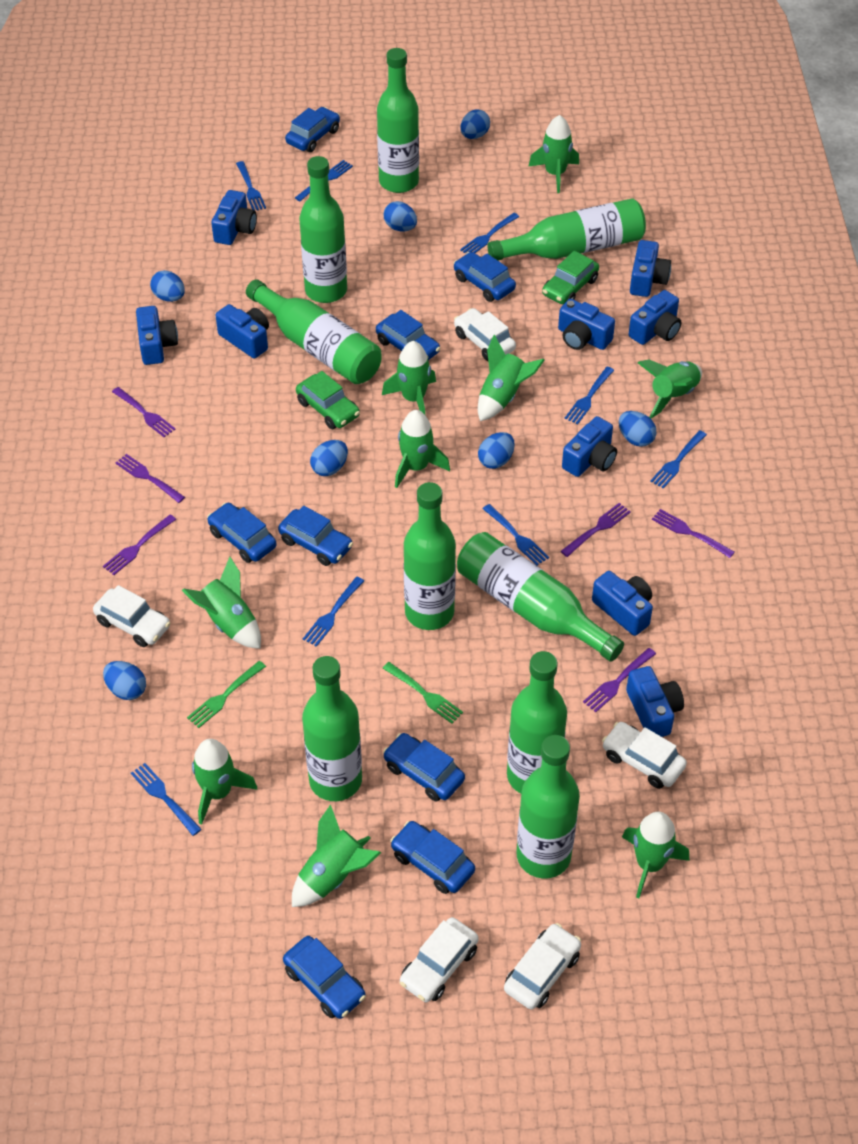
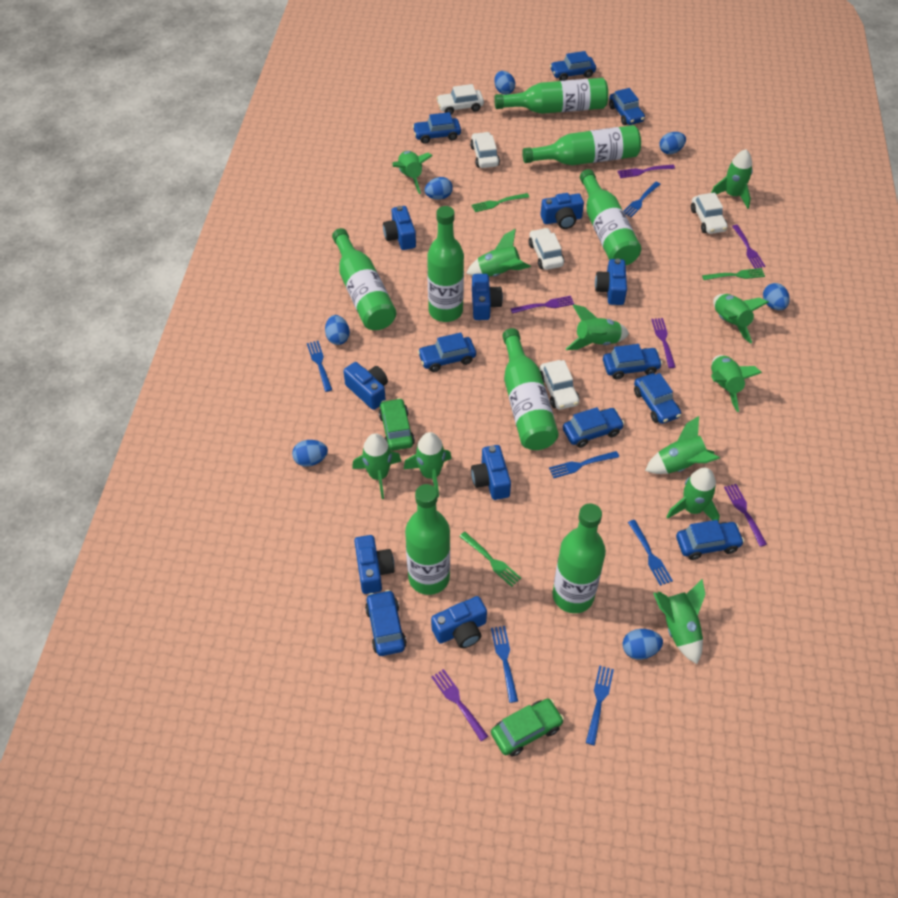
blue camera: 9 -> 8
blue car: 8 -> 9
blue fork: 8 -> 6
green bottle: 9 -> 8
green fork: 2 -> 3
green rocket: 9 -> 11

